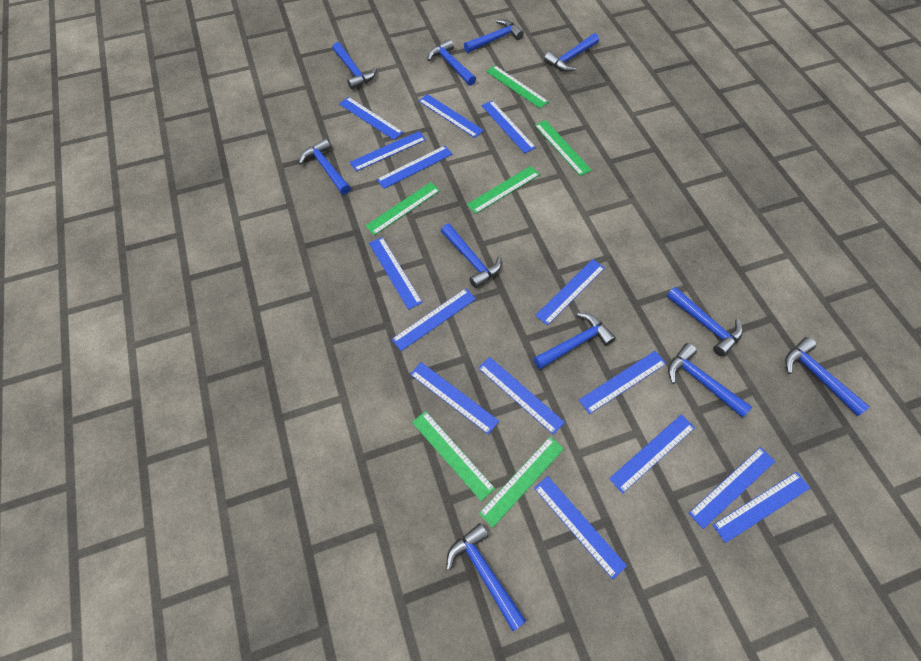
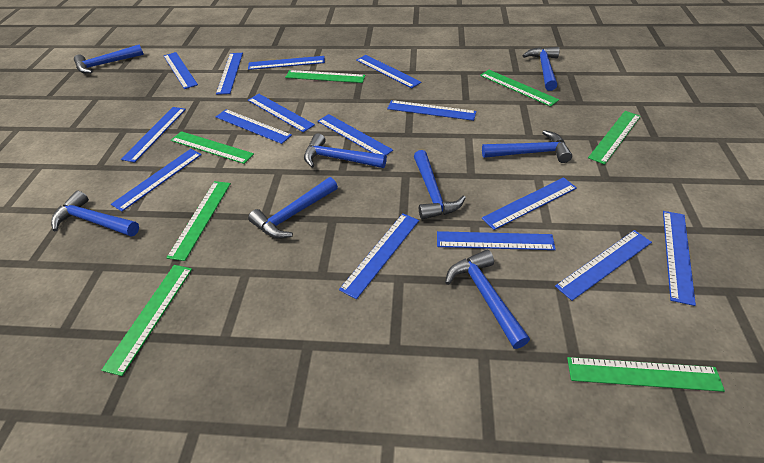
blue hammer: 11 -> 8
green ruler: 6 -> 7

